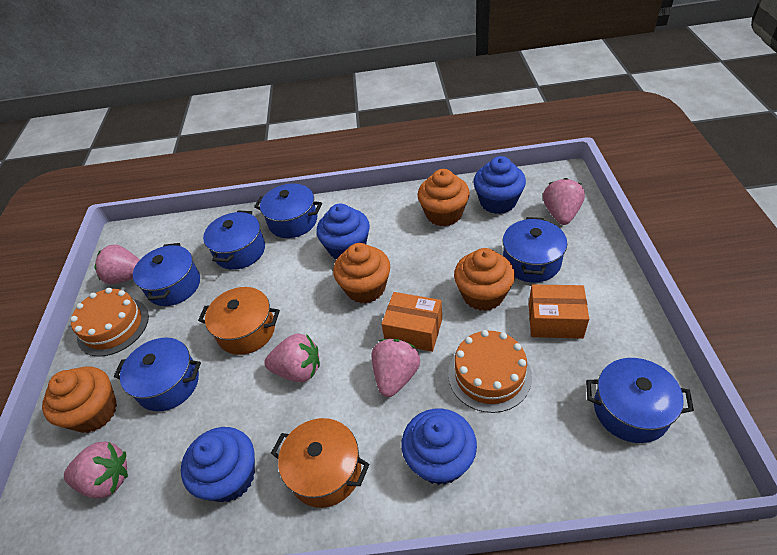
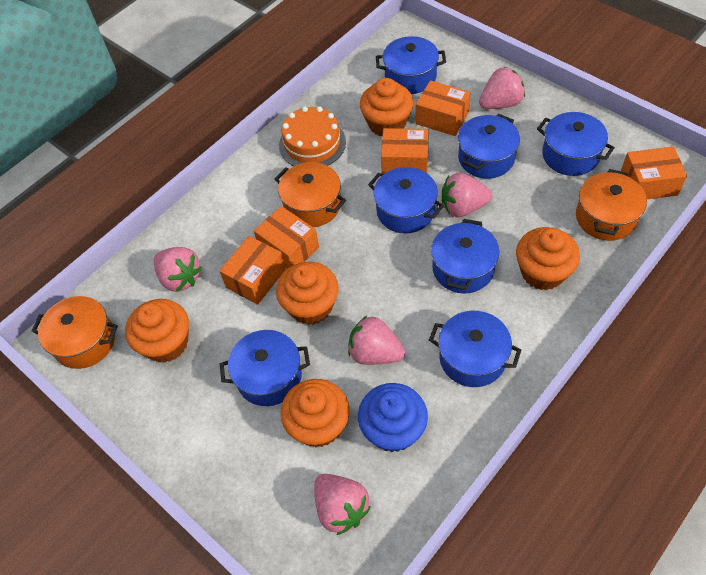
blue cupcake: 4 -> 1
blue pot: 6 -> 7
orange box: 2 -> 5
orange cake: 2 -> 1
orange cupcake: 4 -> 5
orange pot: 2 -> 3

